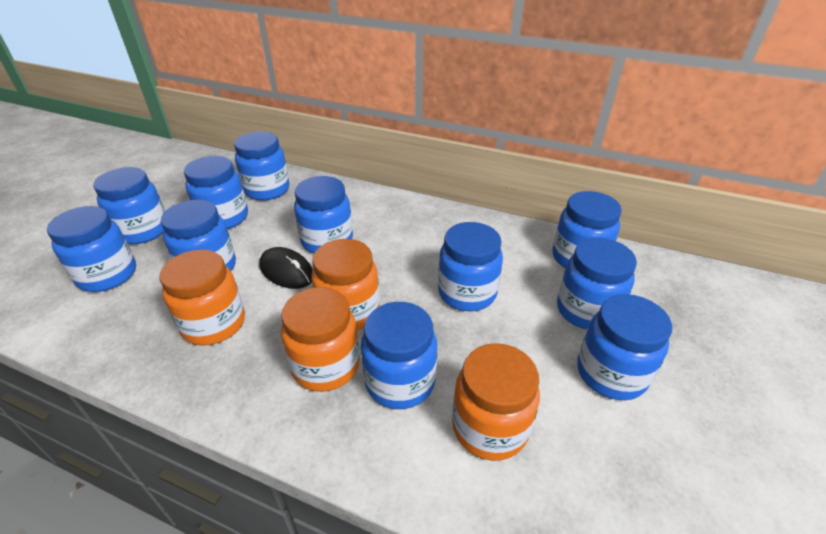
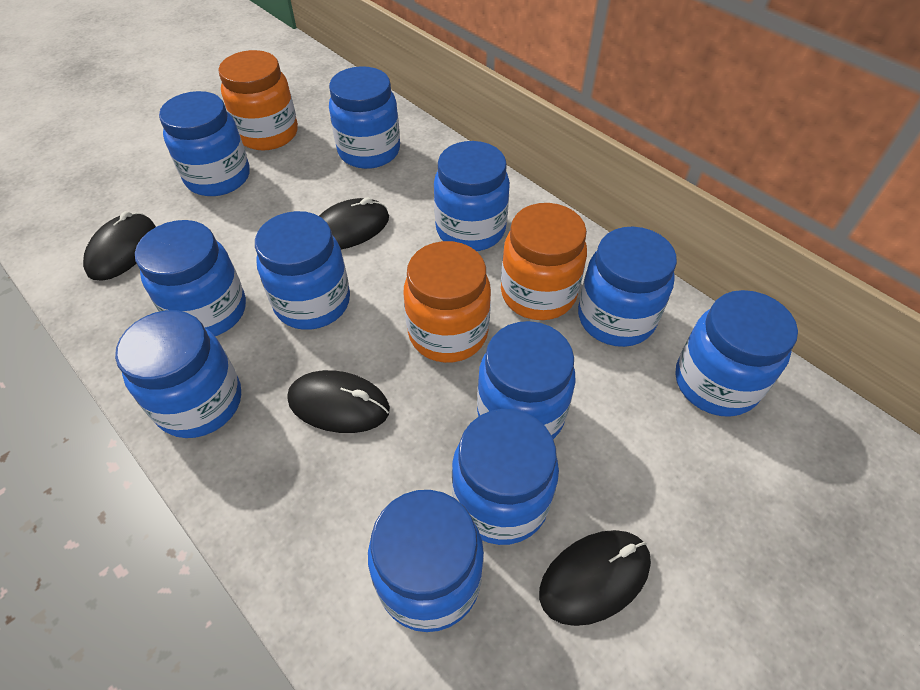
black mouse: 1 -> 4
orange jar: 4 -> 3

